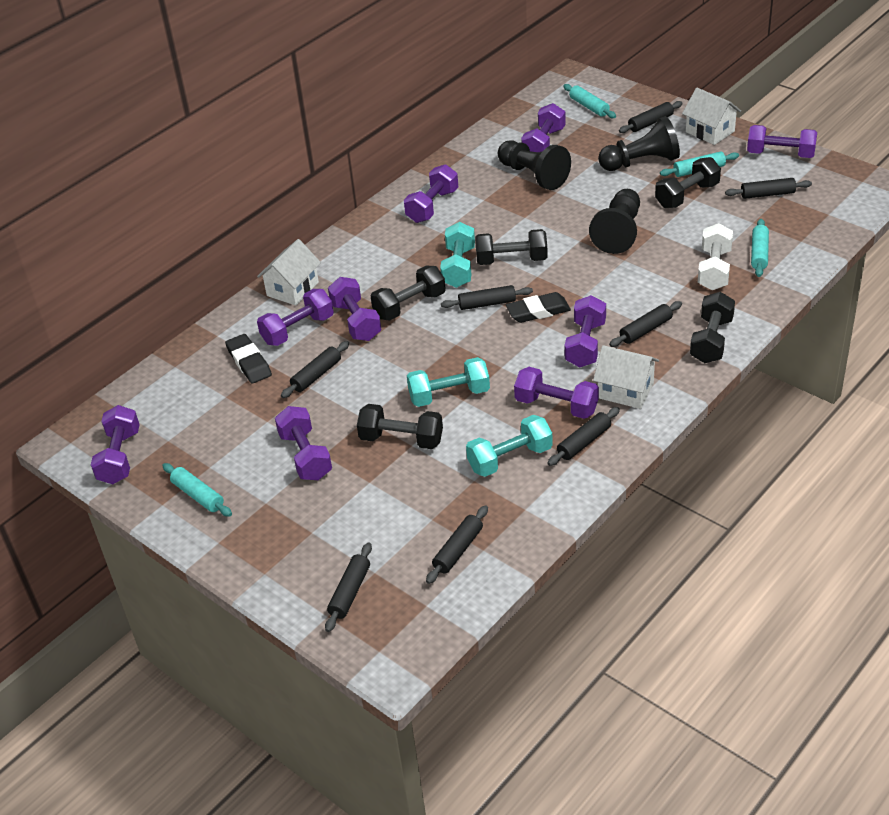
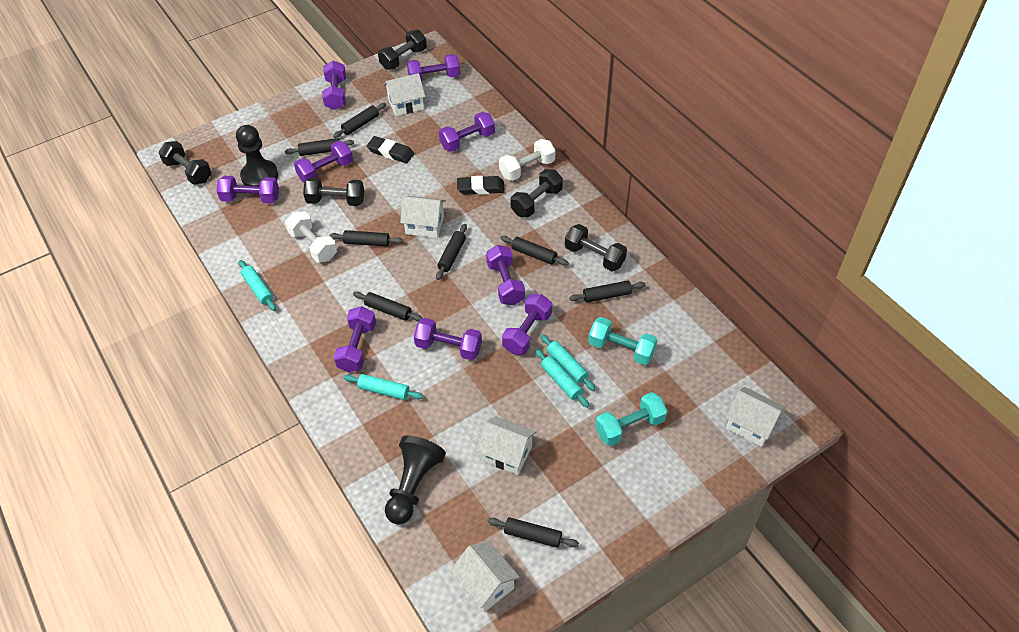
black pawn: 3 -> 2
turquoise dumbbell: 3 -> 2
white dumbbell: 1 -> 2
white house: 3 -> 5

